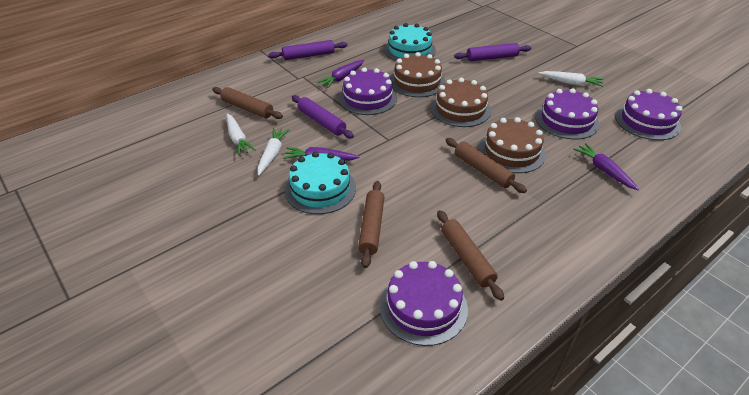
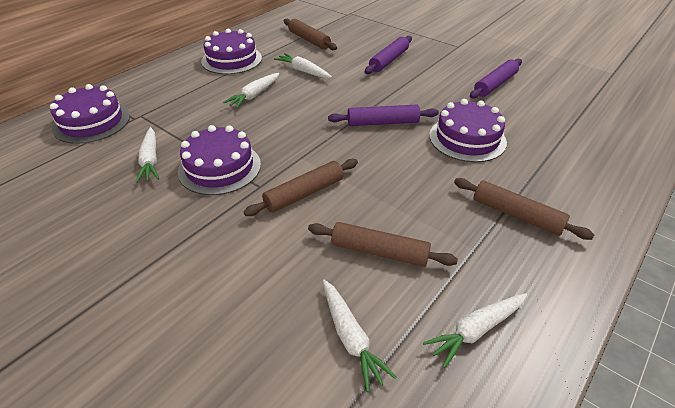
brown cake: 3 -> 0
purple carrot: 3 -> 0
turquoise cake: 2 -> 0
white carrot: 3 -> 5

